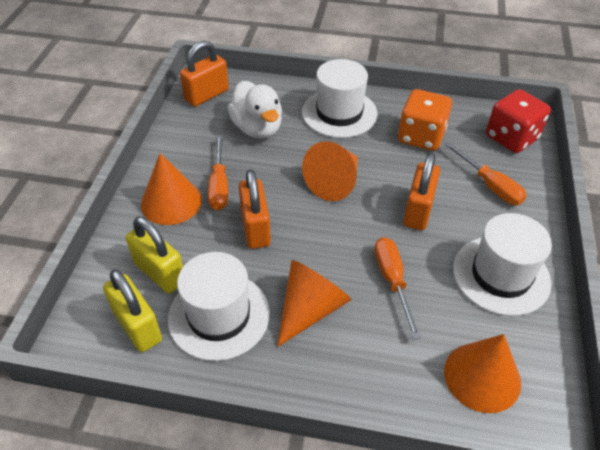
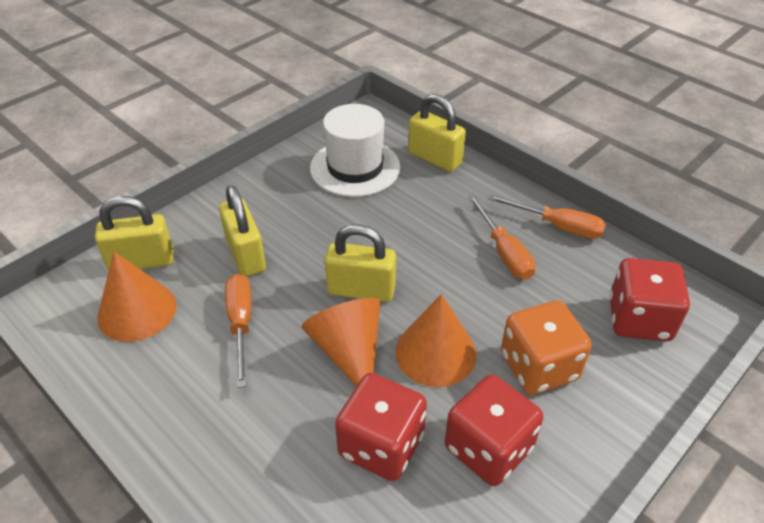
orange cone: 4 -> 3
orange padlock: 3 -> 0
red dice: 1 -> 3
white duck: 1 -> 0
white hat: 3 -> 1
yellow padlock: 2 -> 4

